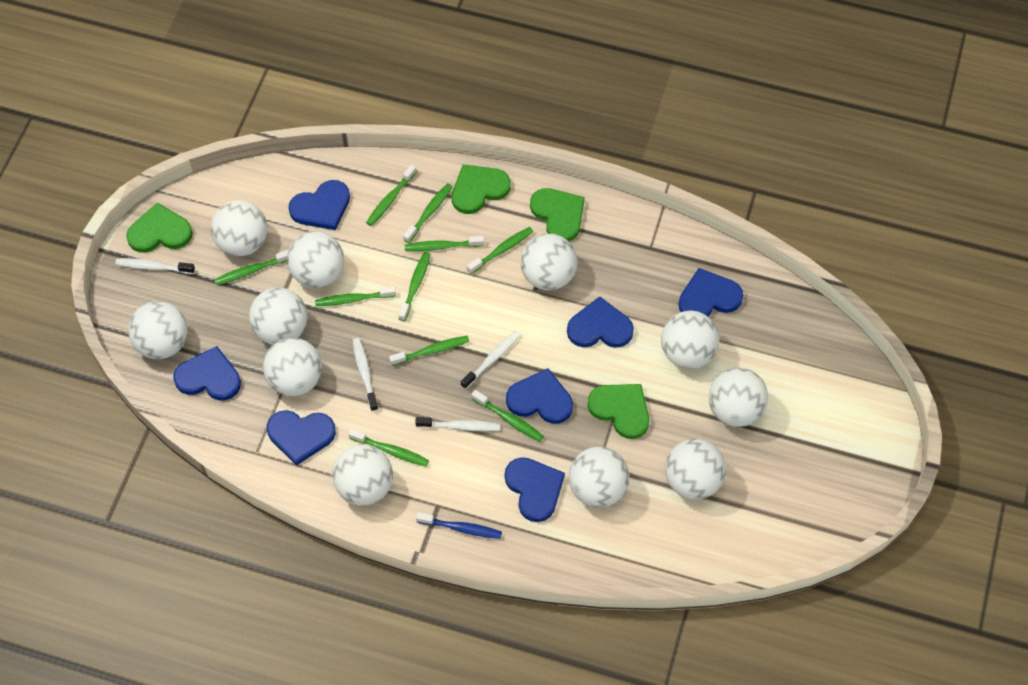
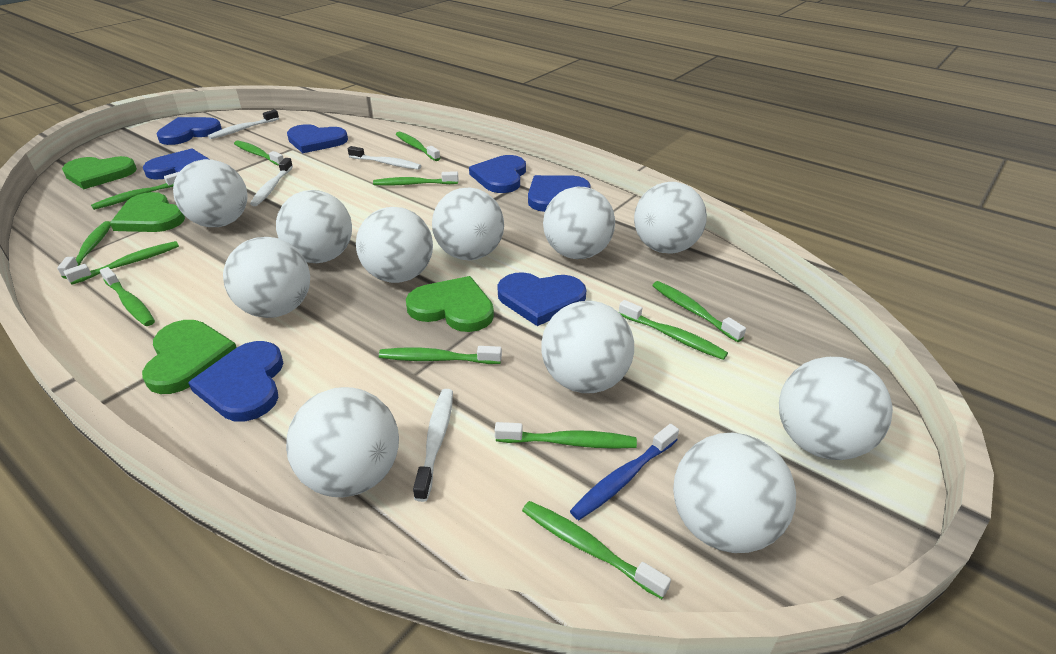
green toothbrush: 10 -> 12

